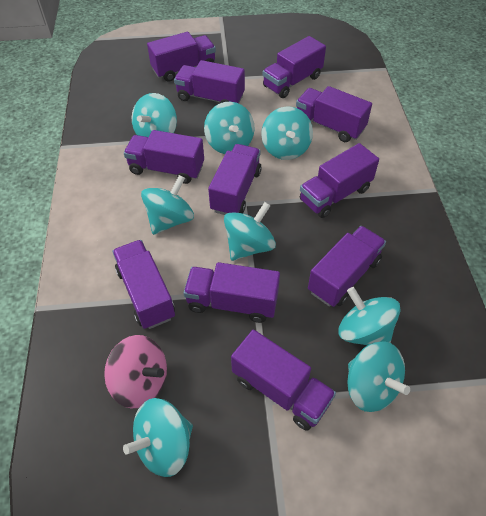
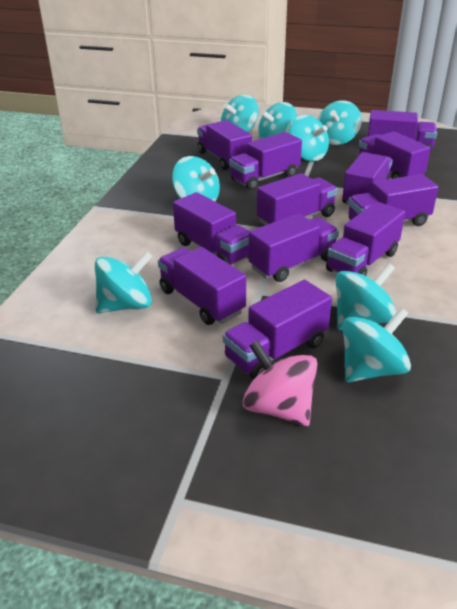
purple truck: 11 -> 12

